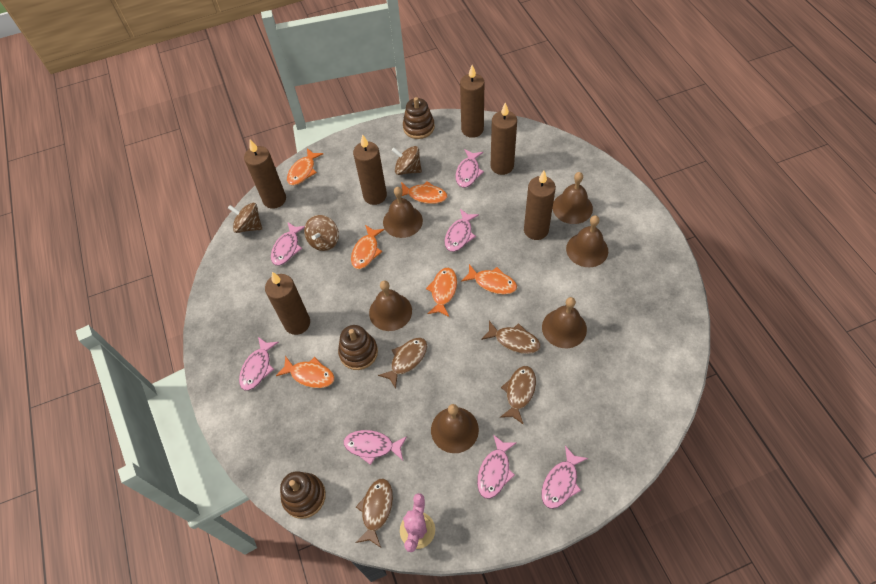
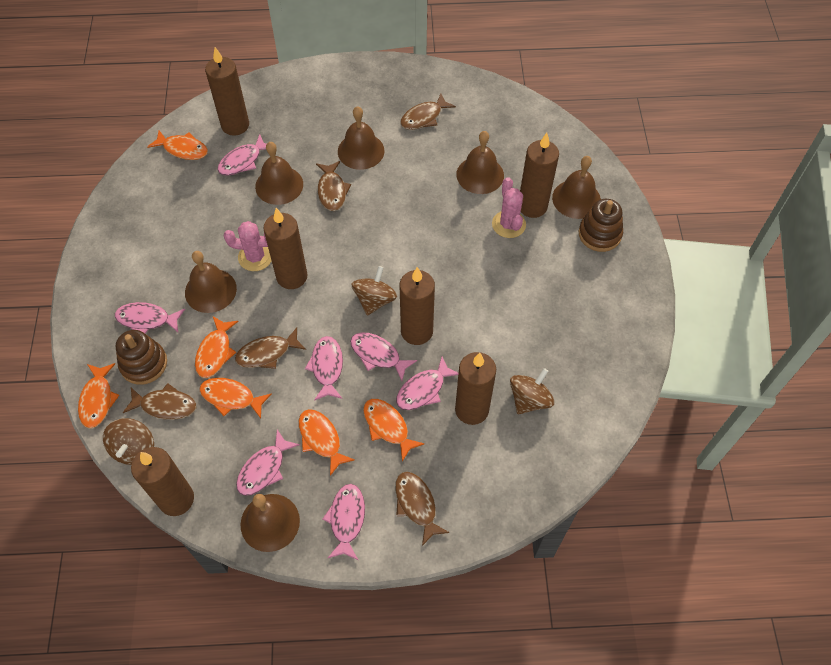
brown fish: 4 -> 5
brown stacking toy: 3 -> 2
pink cactus: 1 -> 2

